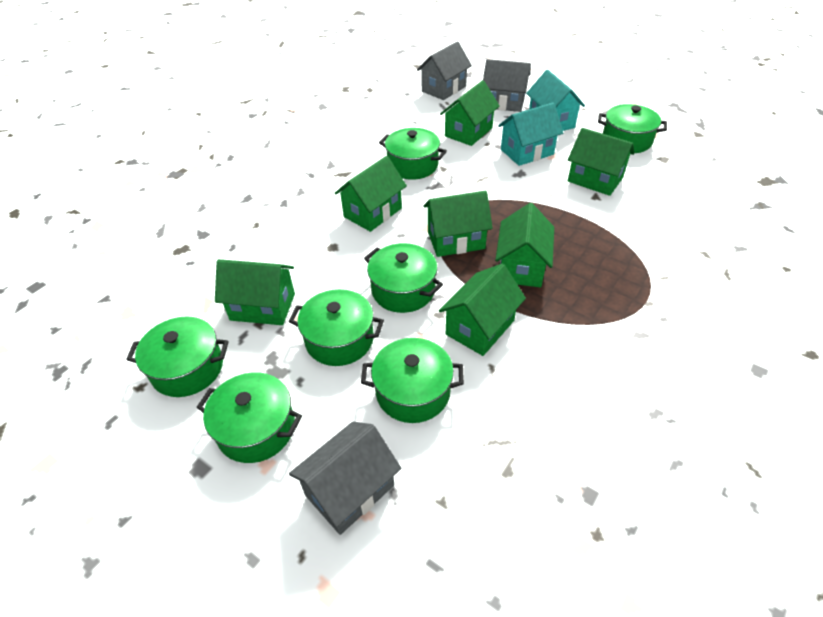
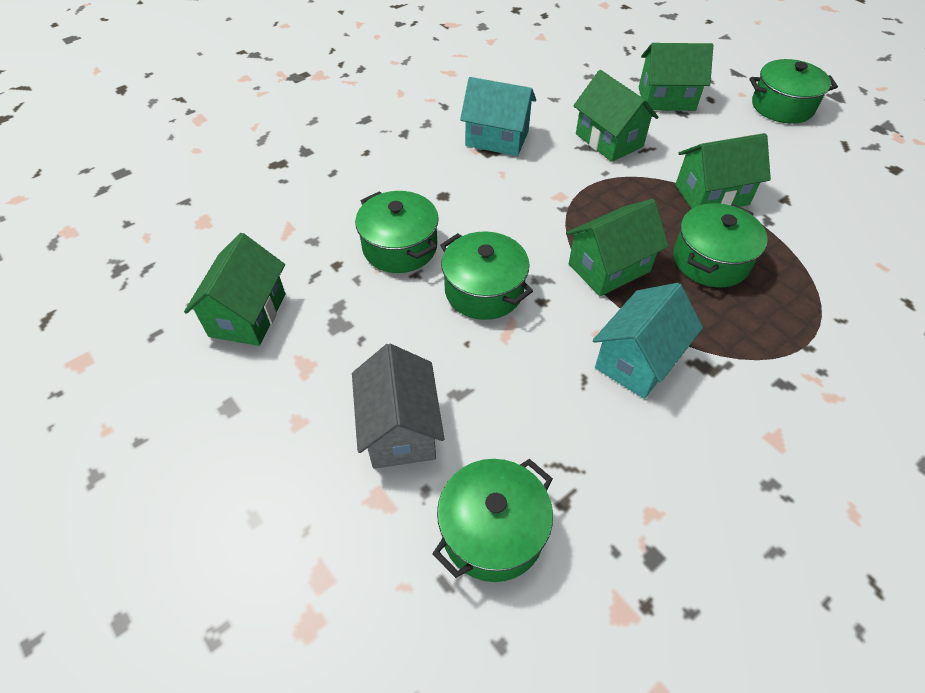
green house: 7 -> 5
green pot: 7 -> 5
grey house: 3 -> 1

